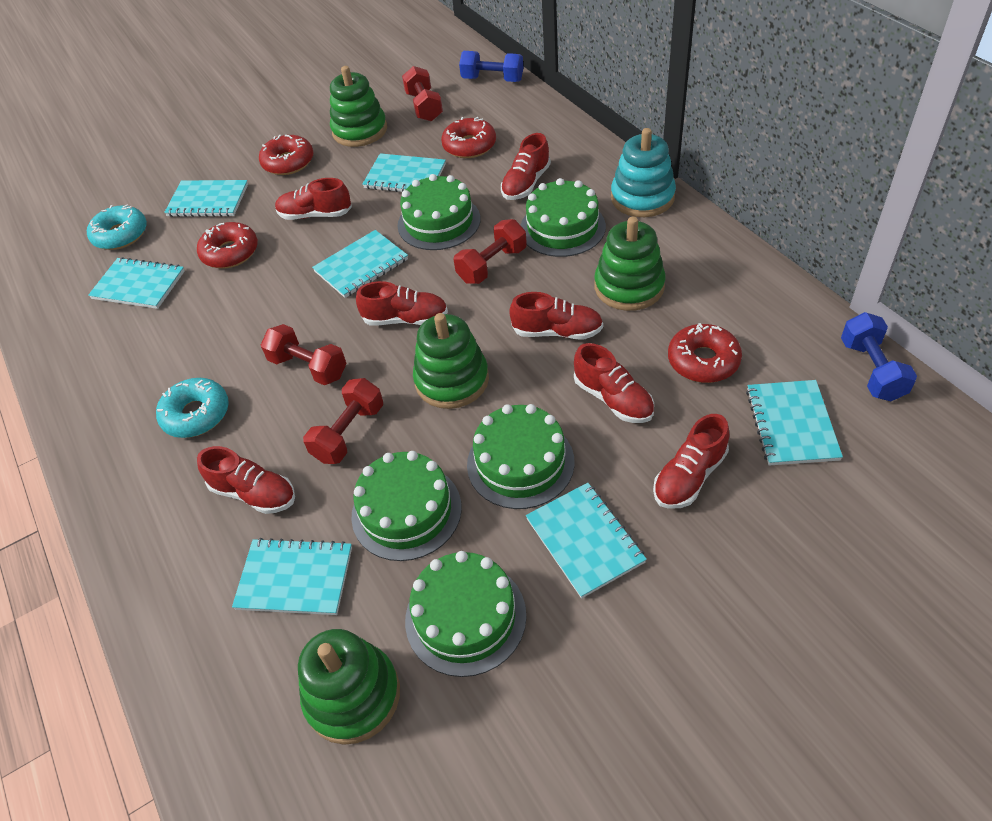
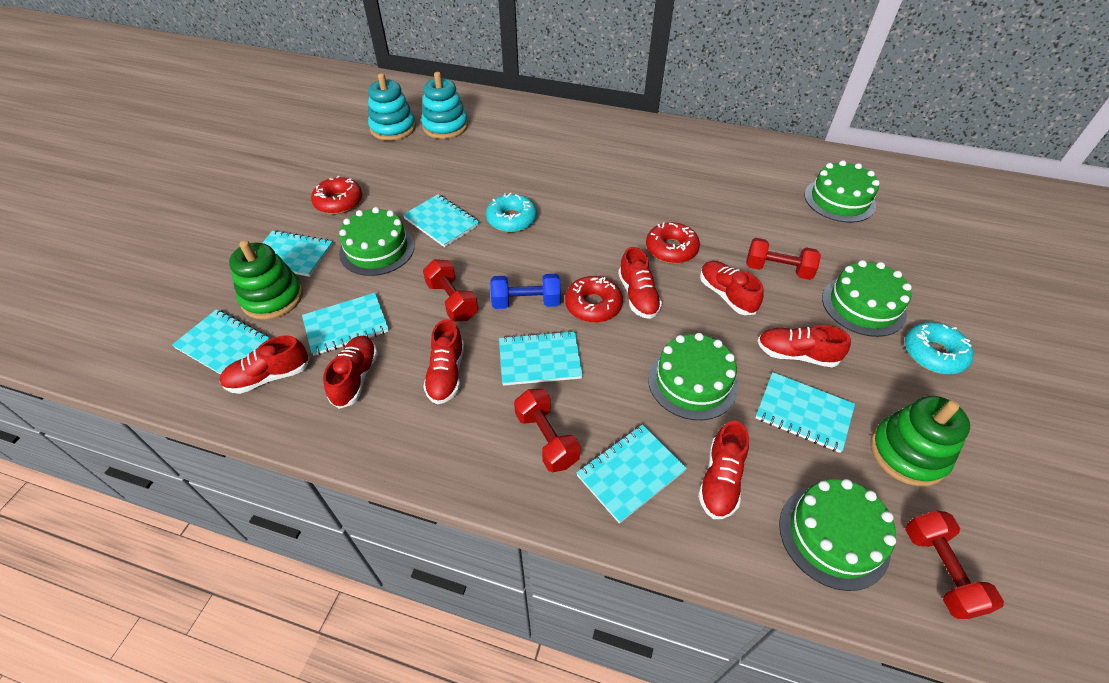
blue dumbbell: 2 -> 1
green stacking toy: 4 -> 2
red donut: 4 -> 3
turquoise stacking toy: 1 -> 2

